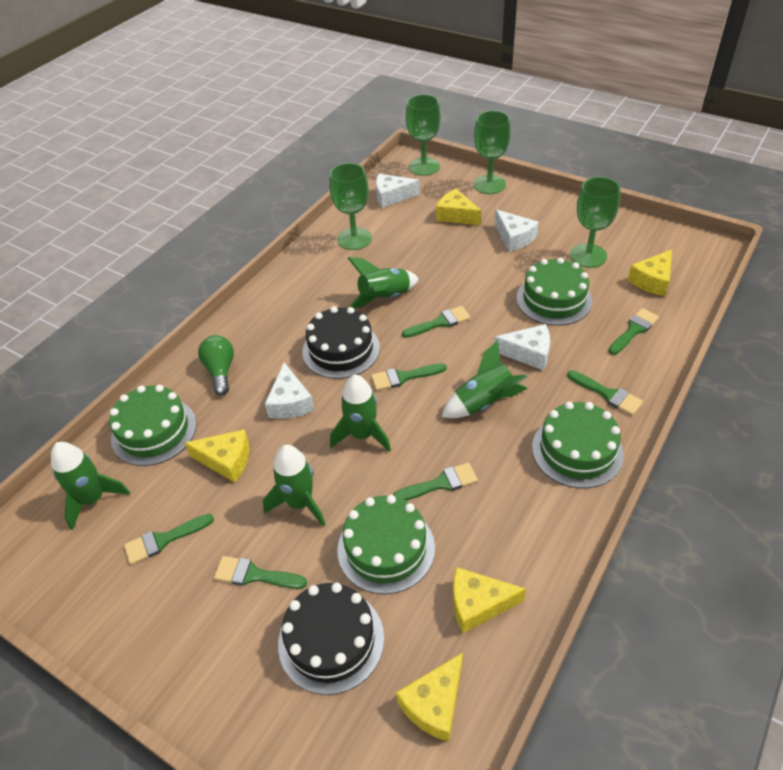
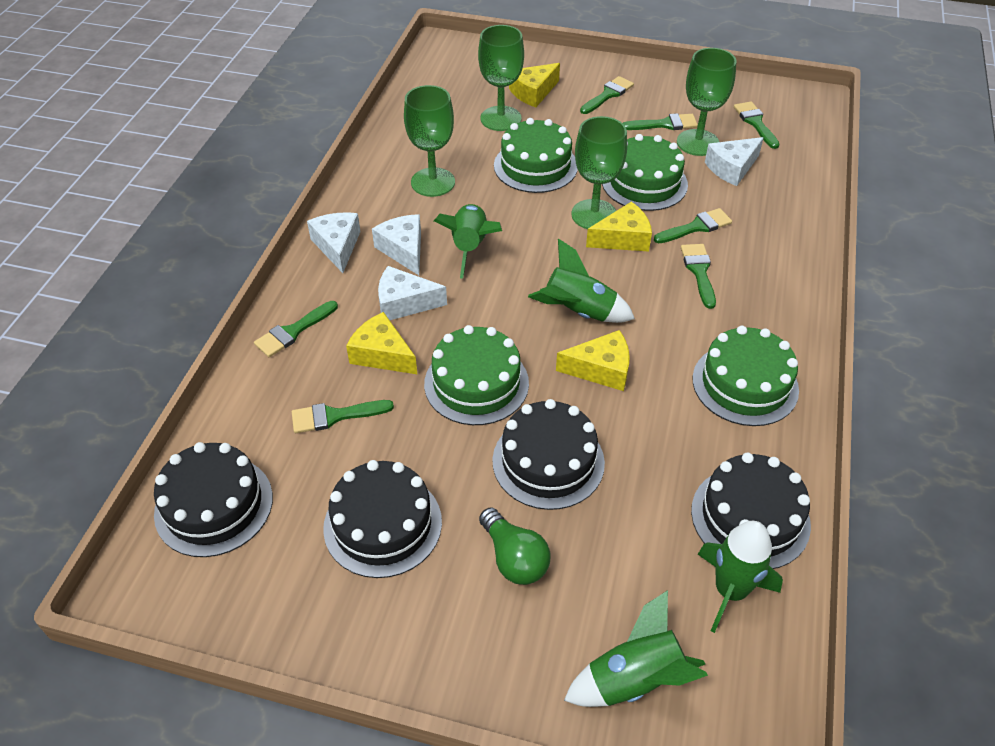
black cake: 2 -> 4
green rocket: 5 -> 4
yellow cheese: 5 -> 4

